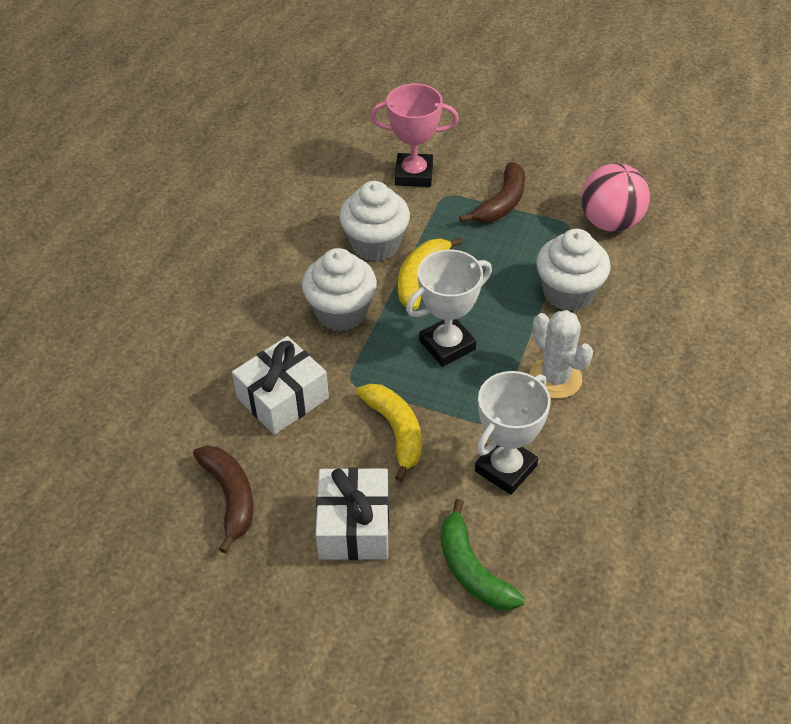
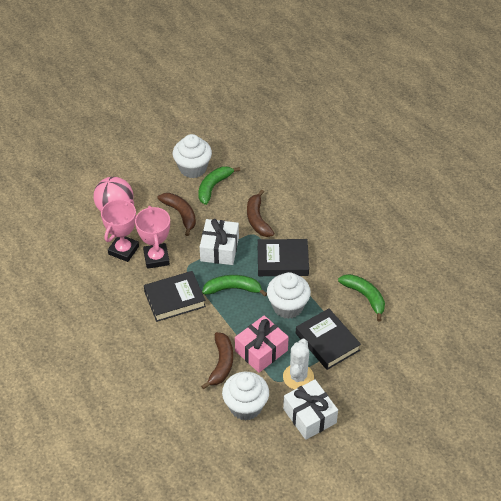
black book: 0 -> 3
brown banana: 2 -> 3
green banana: 1 -> 3
pink gift: 0 -> 1
pink trophy: 1 -> 2
white trophy: 2 -> 0
yellow banana: 2 -> 0

